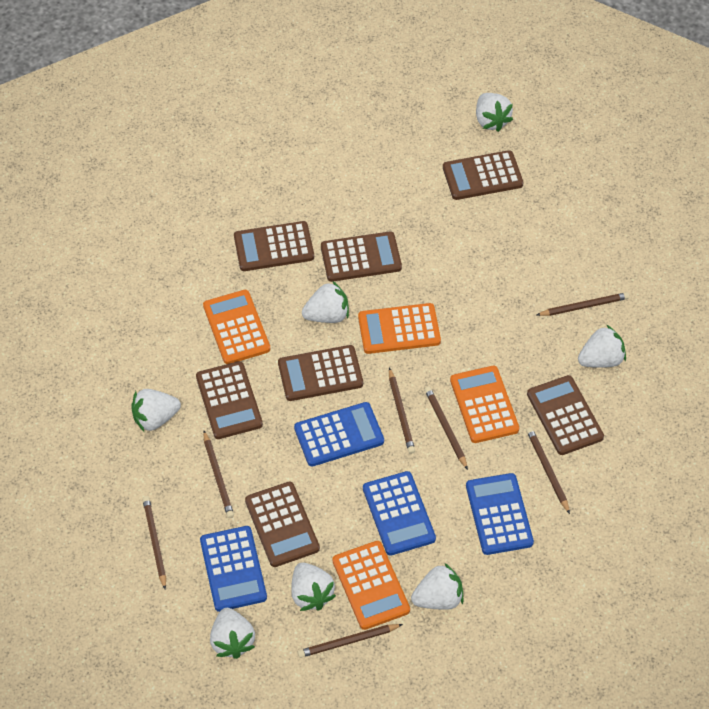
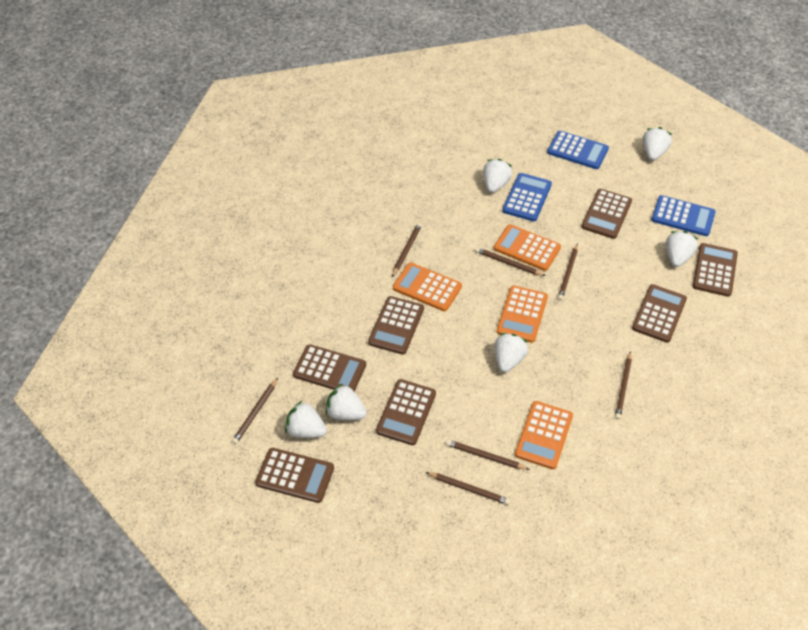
blue calculator: 4 -> 3
white strawberry: 7 -> 6

